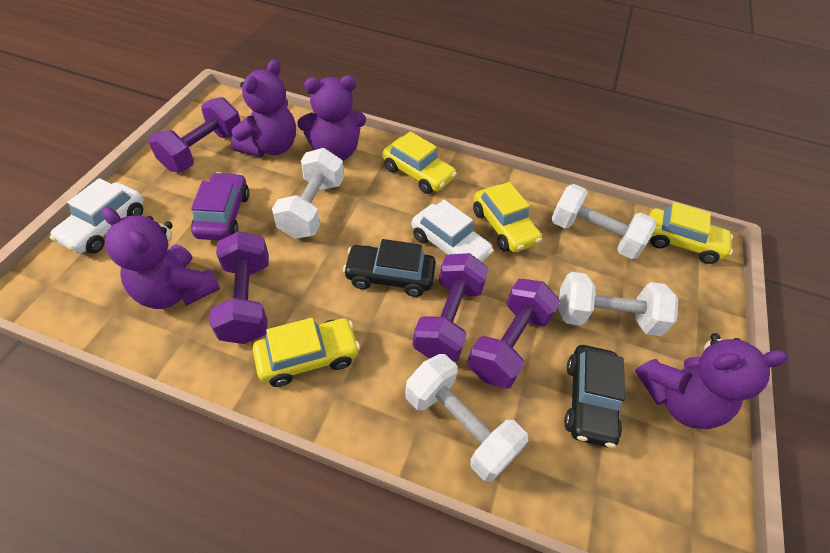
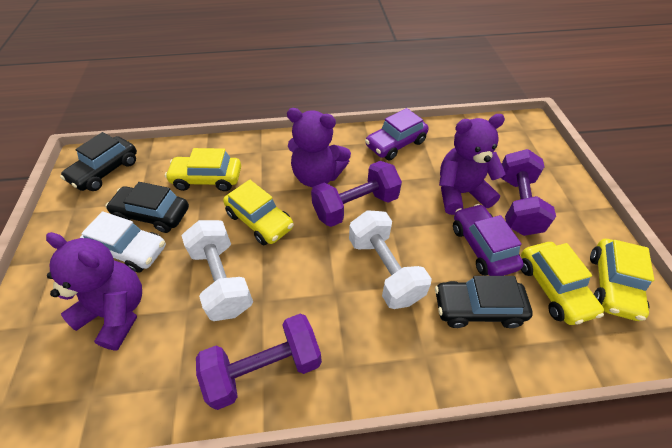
black car: 2 -> 3
purple car: 1 -> 2
purple dumbbell: 4 -> 3
purple teddy bear: 4 -> 3
white car: 2 -> 1
white dumbbell: 4 -> 2

